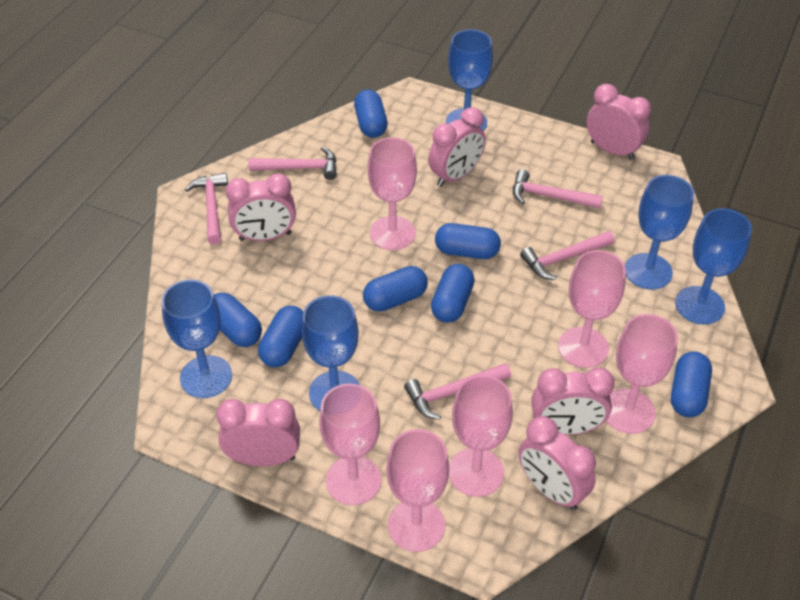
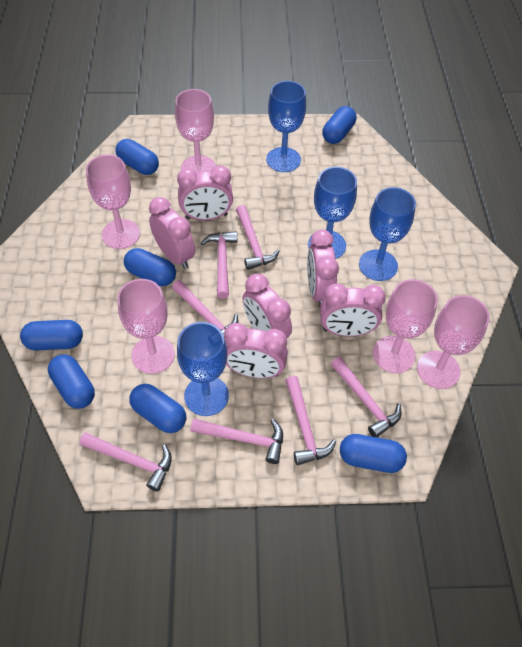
blue goblet: 5 -> 4
pink goblet: 6 -> 5
pink hammer: 5 -> 7

